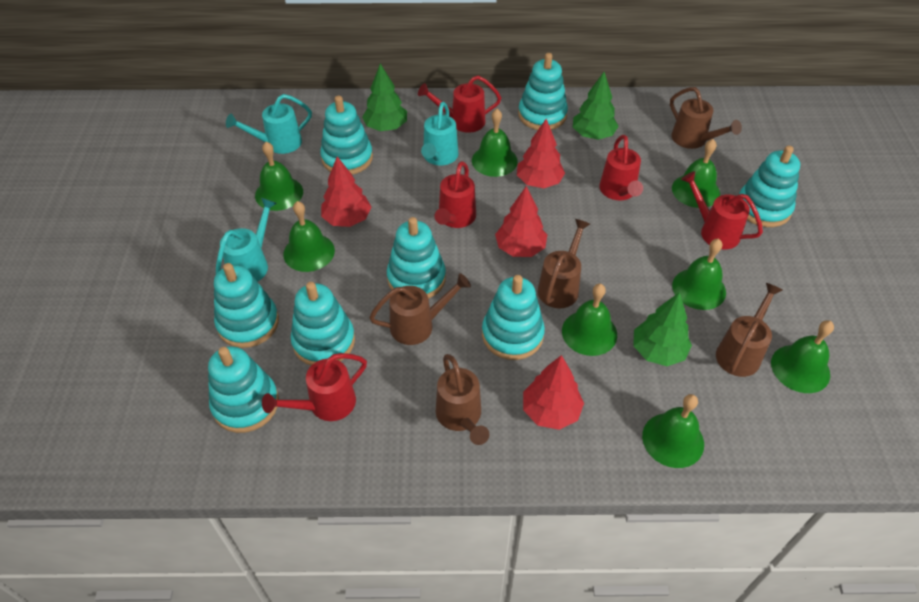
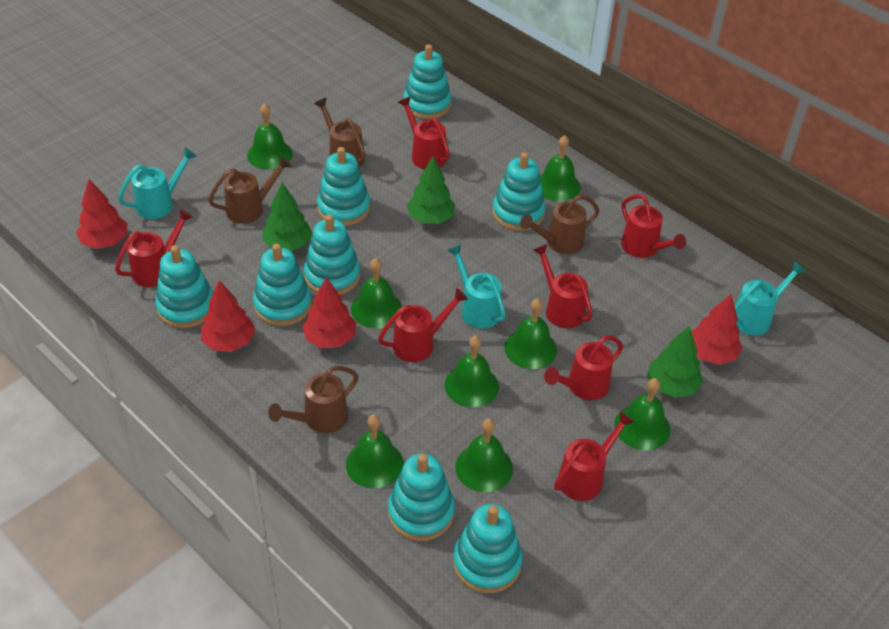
brown watering can: 5 -> 4
red watering can: 5 -> 7

